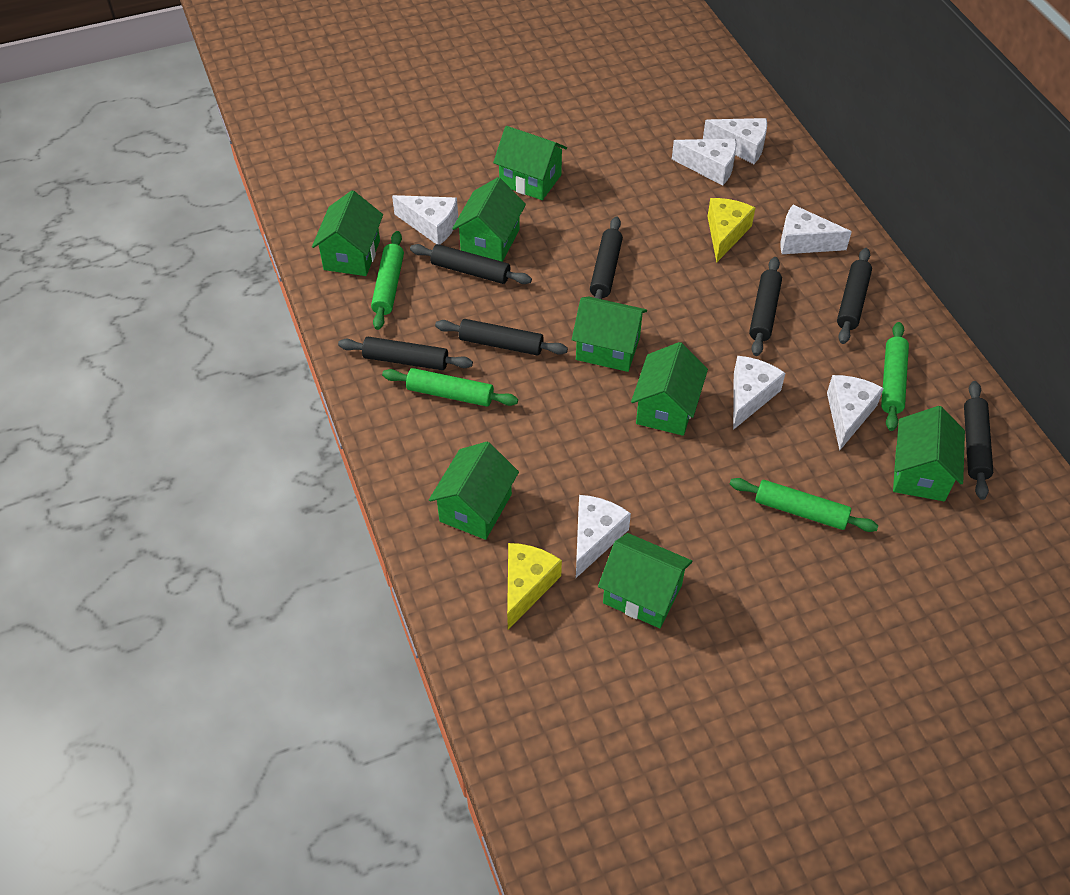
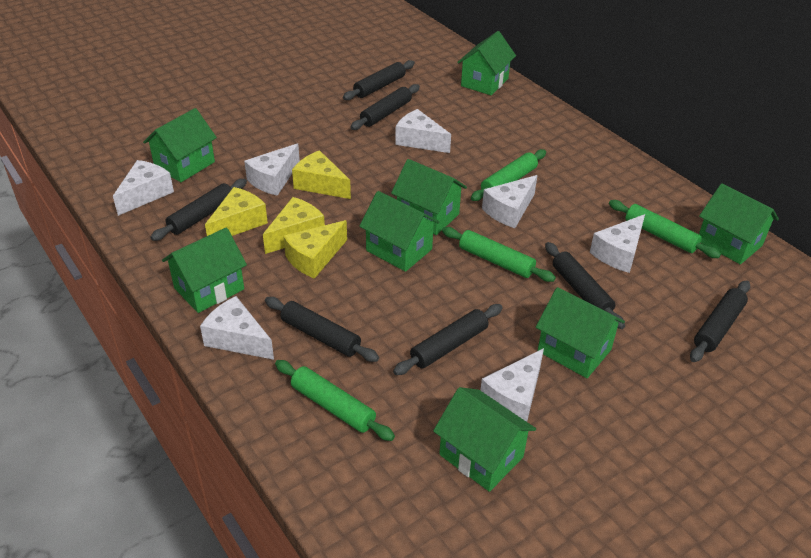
yellow cheese: 2 -> 4

